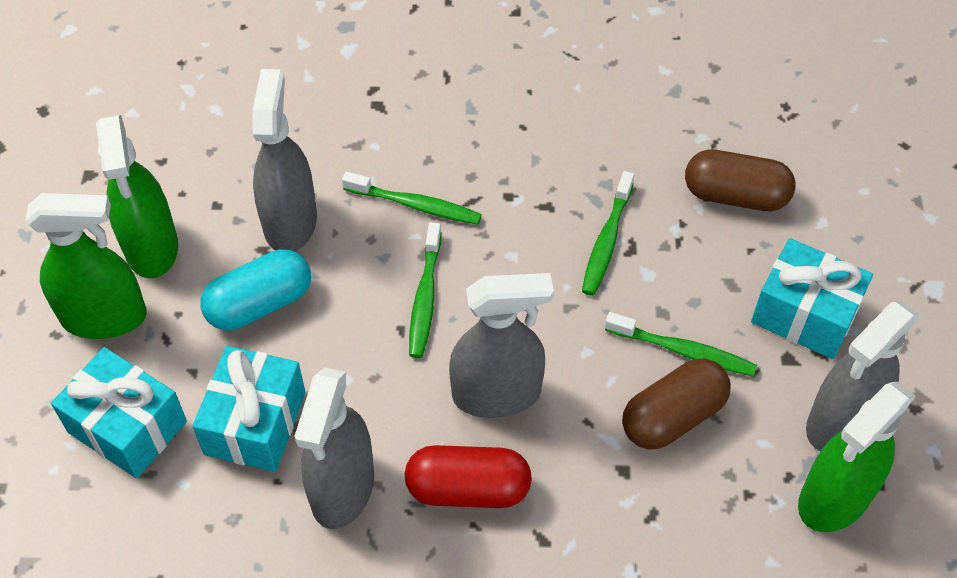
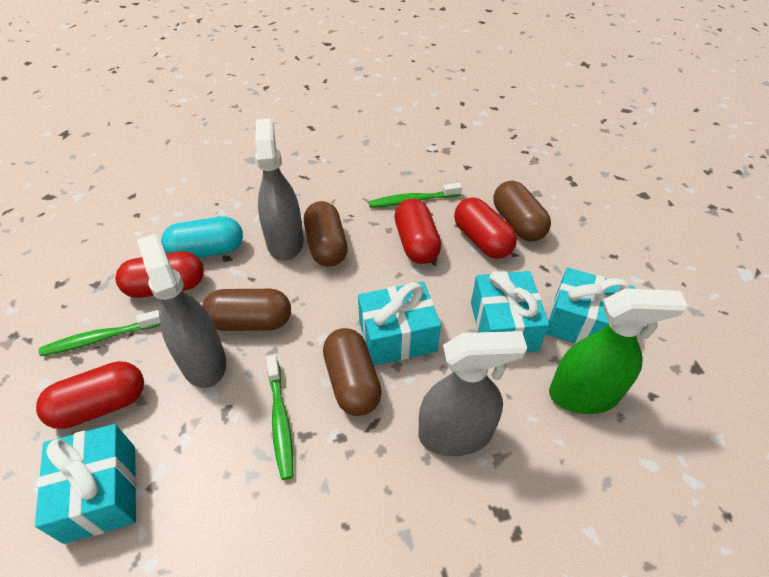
brown capsule: 2 -> 4
green spray bottle: 3 -> 1
green toothbrush: 4 -> 3
grey spray bottle: 4 -> 3
red capsule: 1 -> 4
turquoise gift: 3 -> 4

